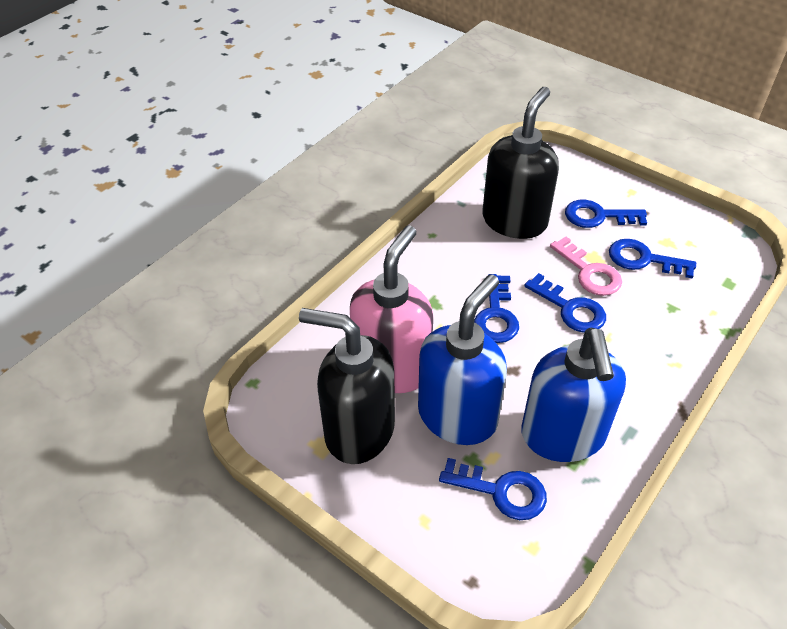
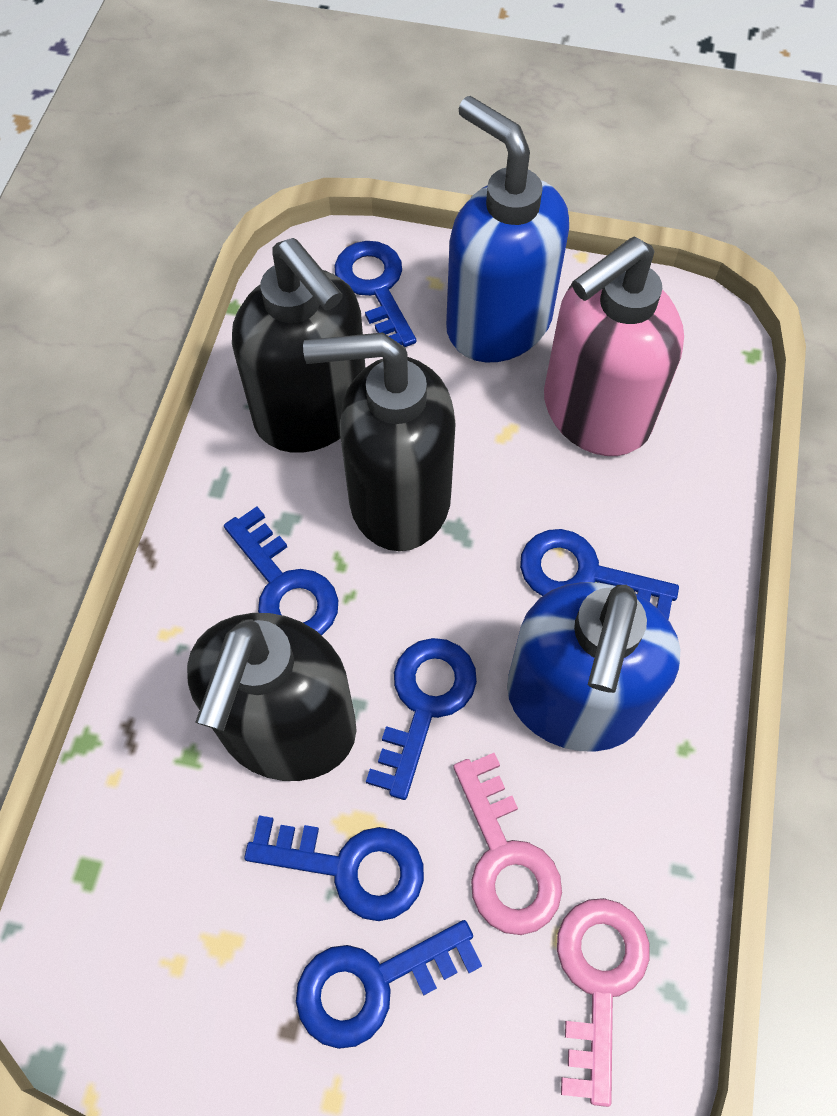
black soap dispenser: 2 -> 3
blue key: 5 -> 6
pink key: 1 -> 2

